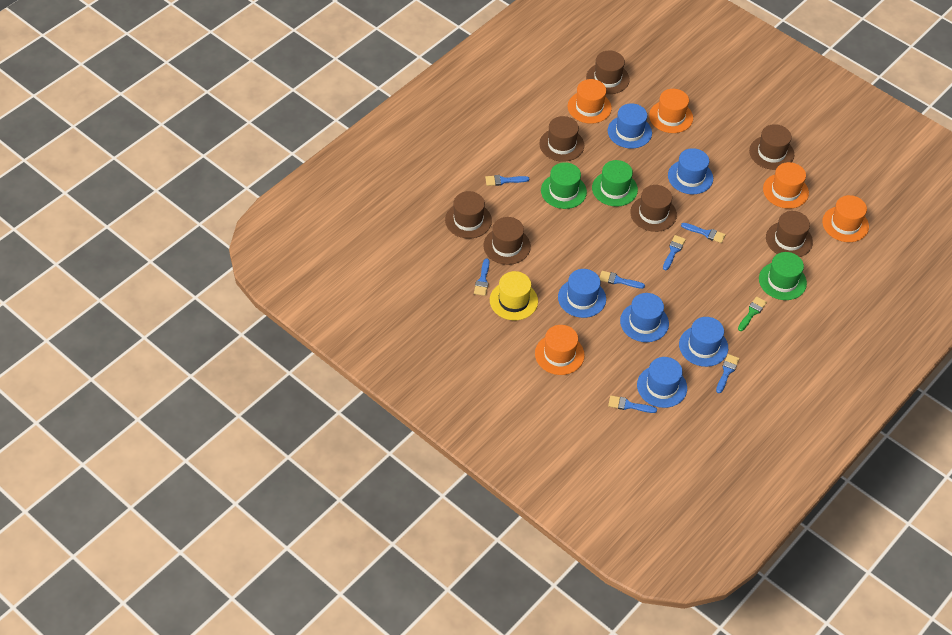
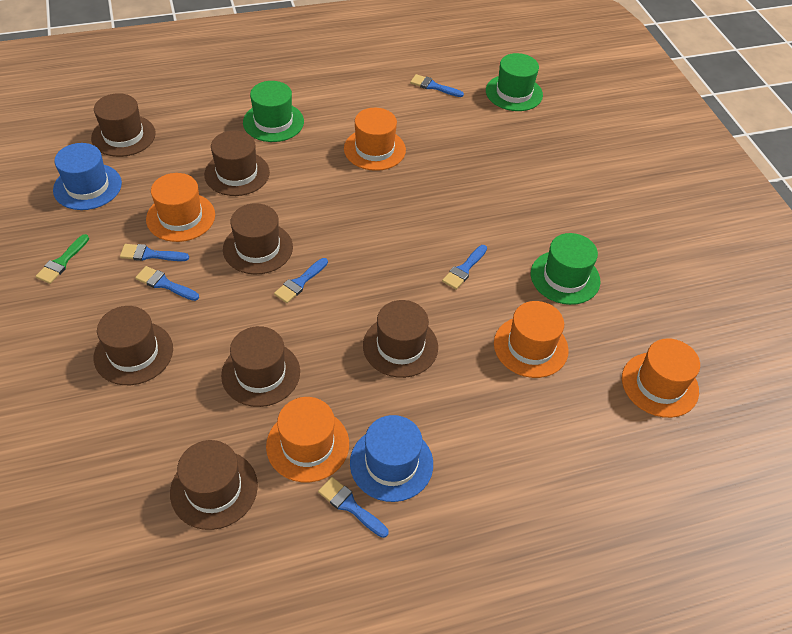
blue brush: 7 -> 6
blue hat: 6 -> 2
yellow hat: 1 -> 0

